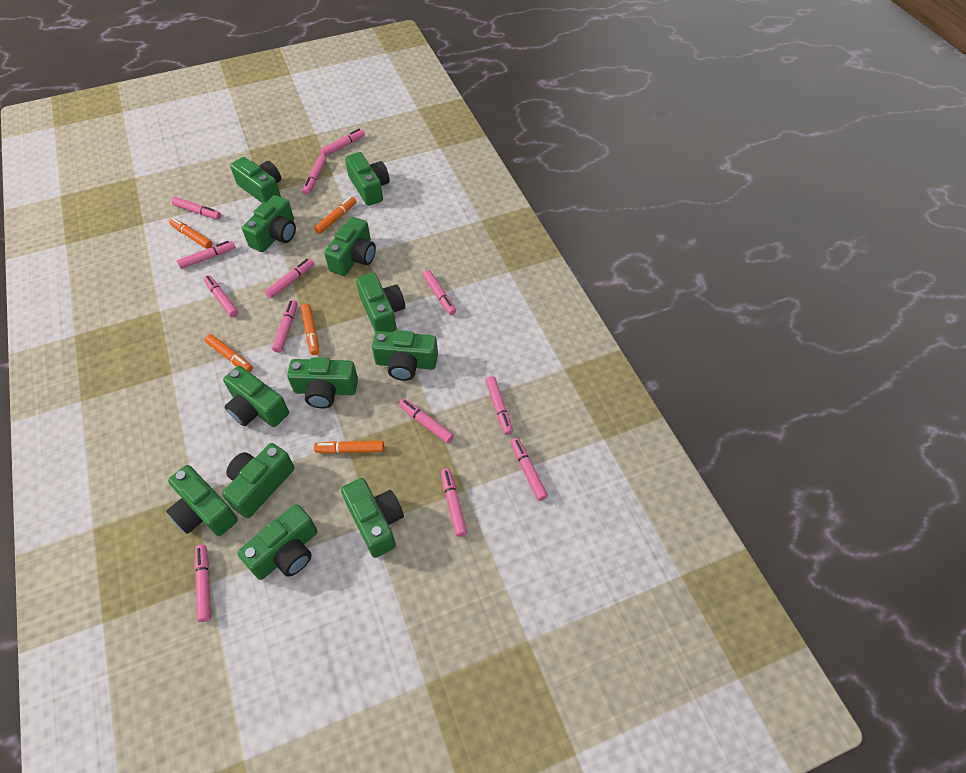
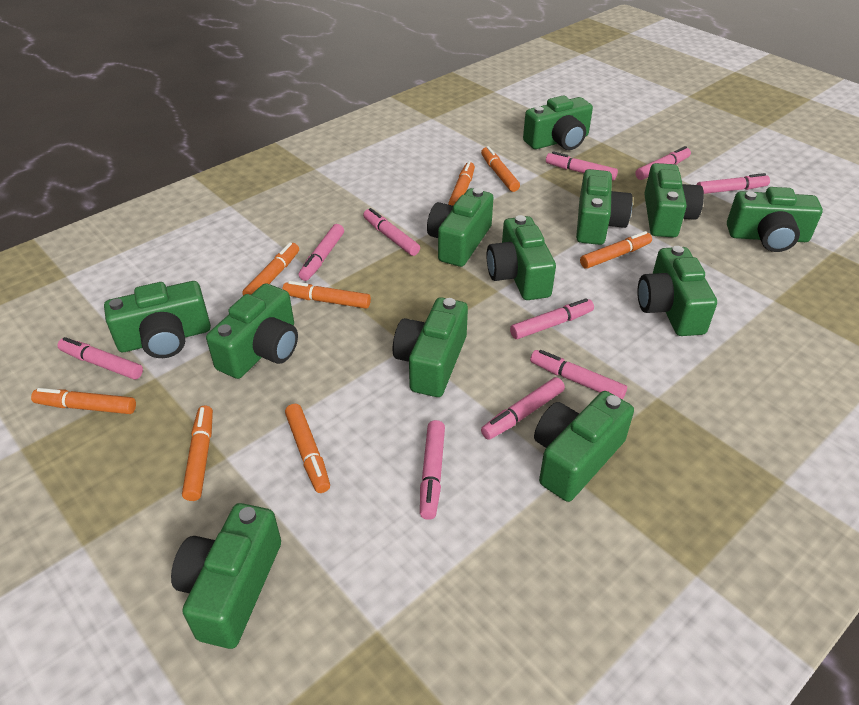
orange marker: 5 -> 8
pink marker: 13 -> 10

